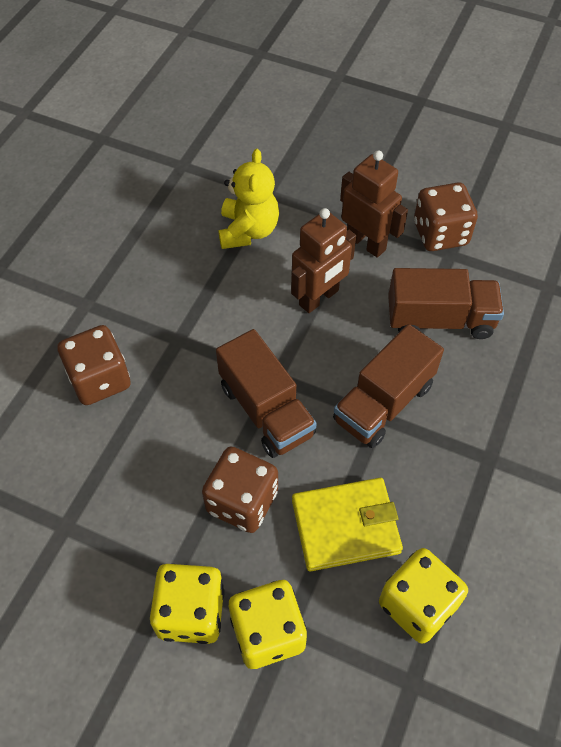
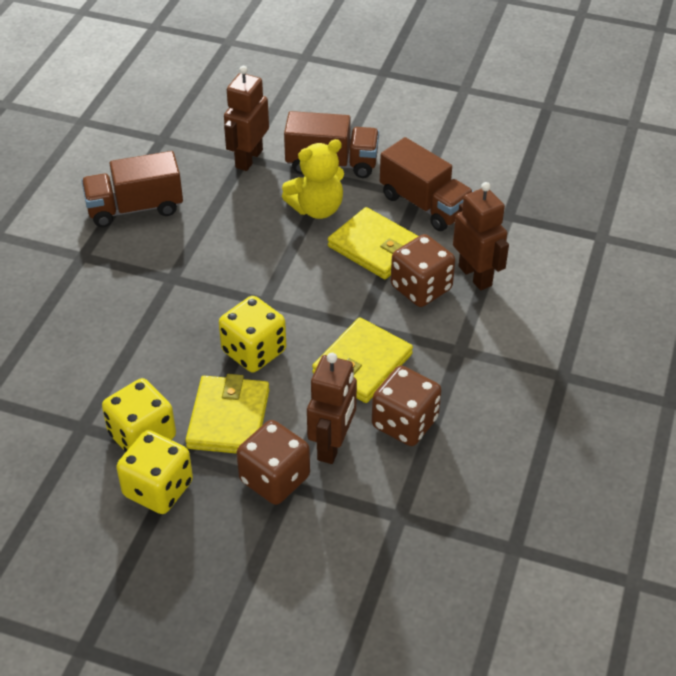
brown robot: 2 -> 3
yellow wallet: 1 -> 3

